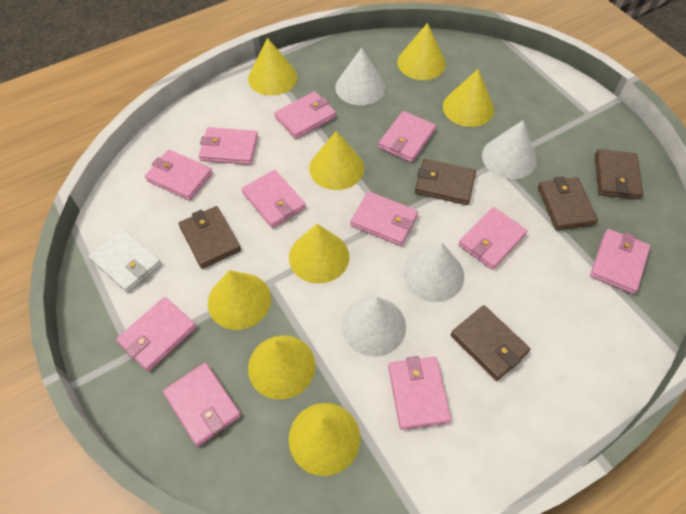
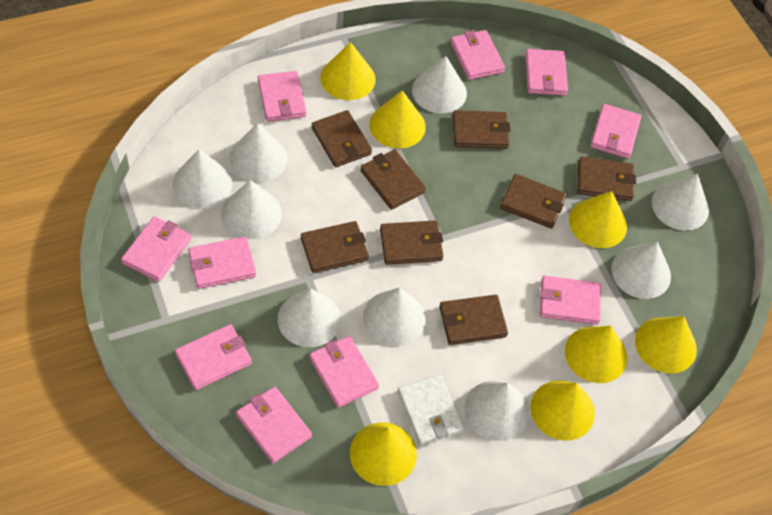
brown wallet: 5 -> 8
pink wallet: 11 -> 10
white cone: 4 -> 9
yellow cone: 8 -> 7

